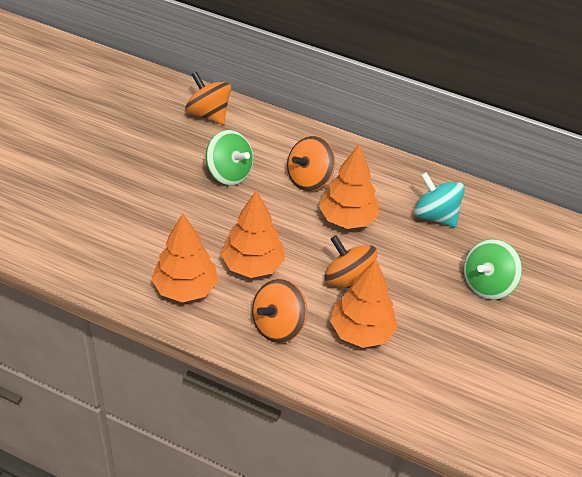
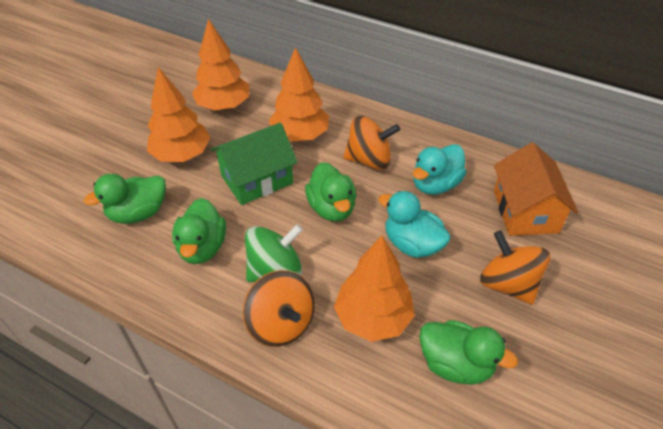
green duck: 0 -> 4
green house: 0 -> 1
green spinning top: 2 -> 1
orange house: 0 -> 1
orange spinning top: 4 -> 3
turquoise duck: 0 -> 2
turquoise spinning top: 1 -> 0

